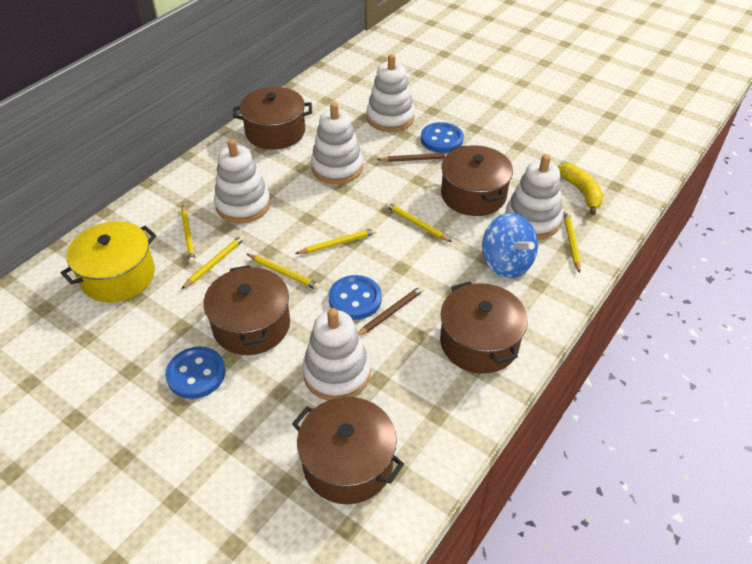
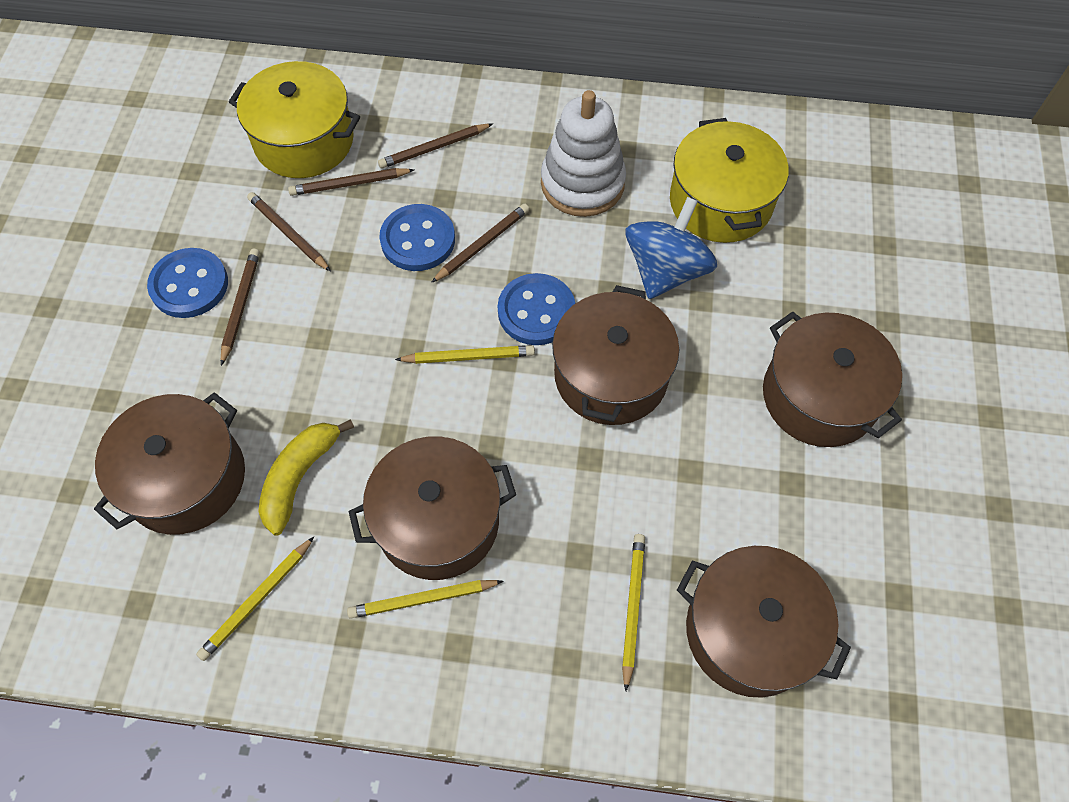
brown pencil: 2 -> 5
white stacking toy: 5 -> 1
yellow pencil: 6 -> 4
yellow pot: 1 -> 2

